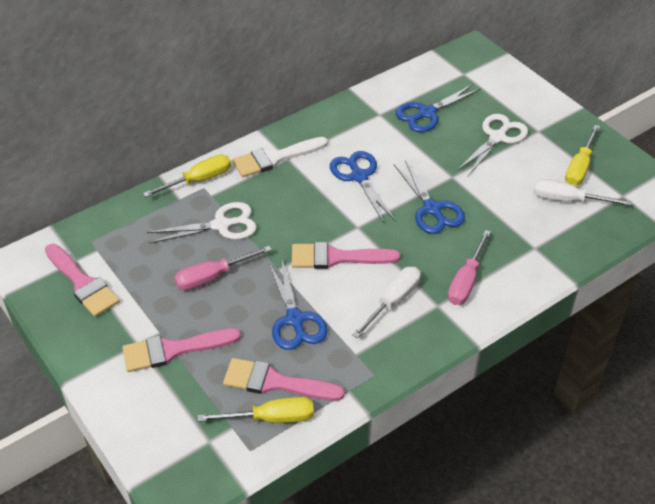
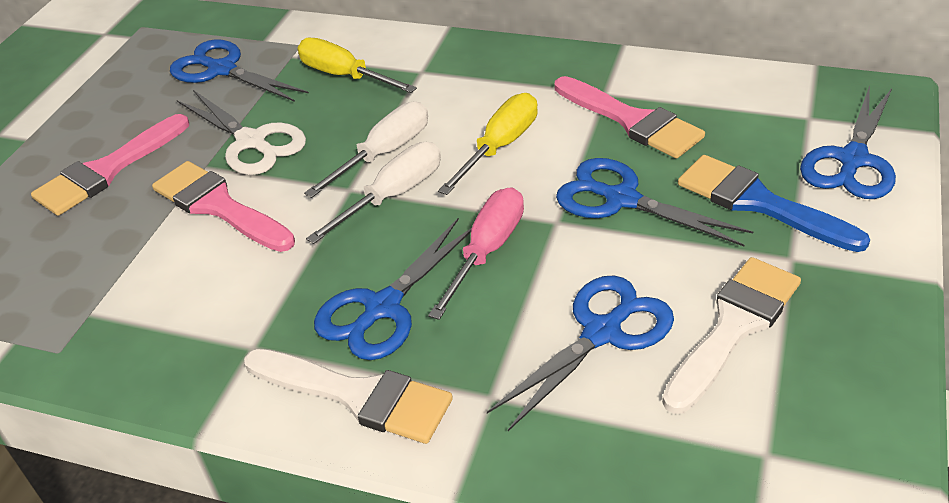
blue brush: 0 -> 1
blue scissors: 4 -> 5
pink brush: 4 -> 3
pink screwdriver: 2 -> 1
white brush: 1 -> 2
white scissors: 2 -> 1
yellow screwdriver: 3 -> 2

